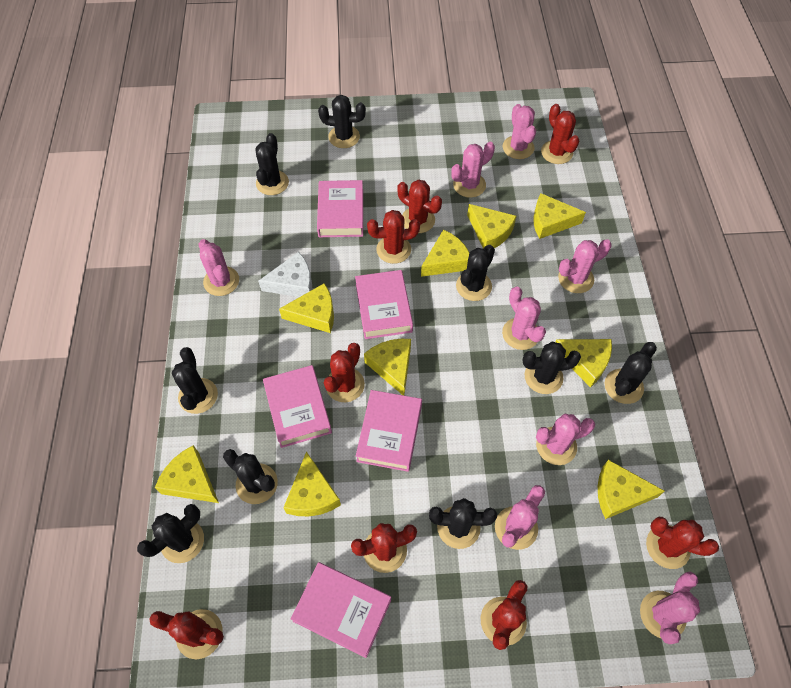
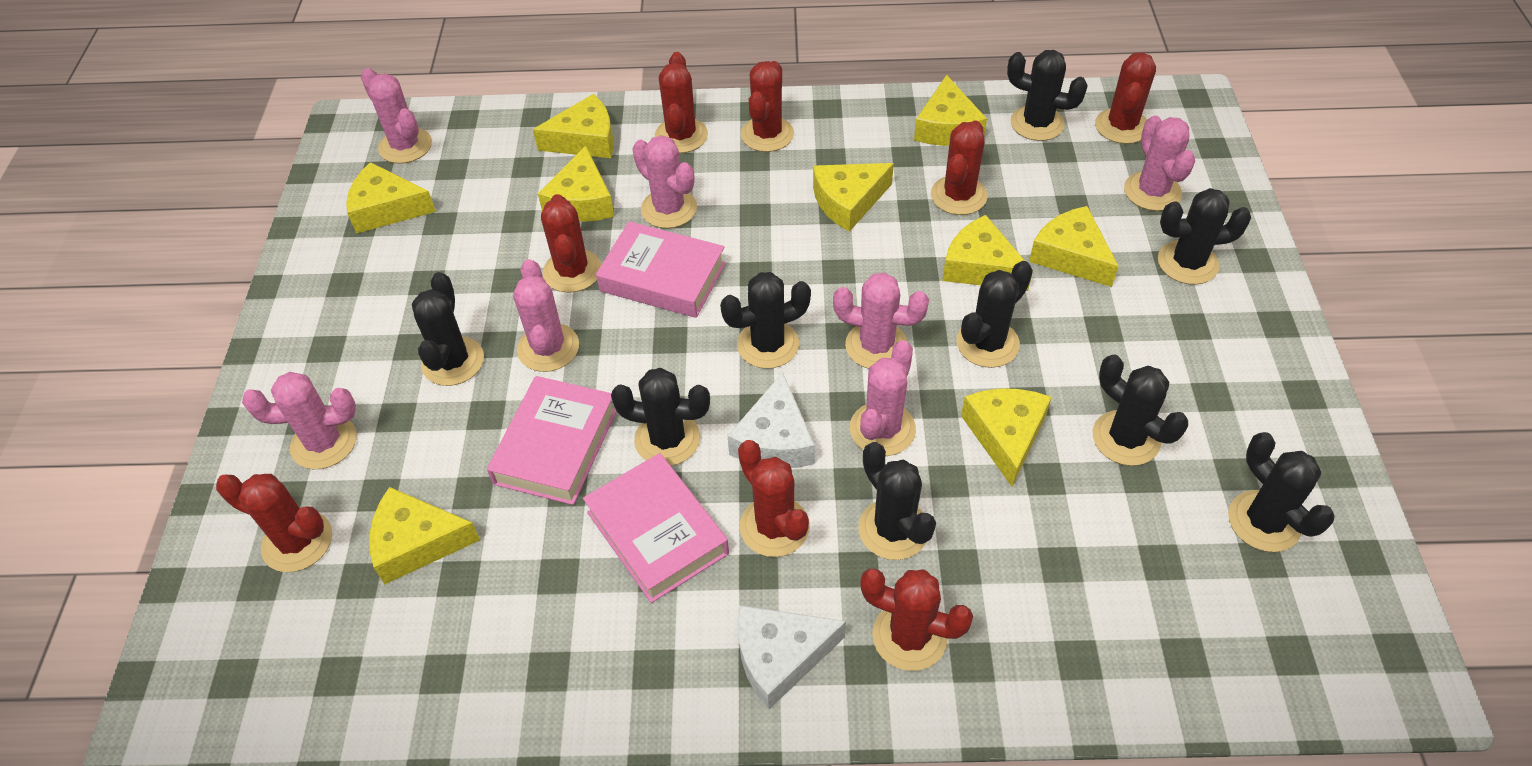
pink book: 5 -> 3
pink cactus: 8 -> 7
white cheese: 1 -> 2

